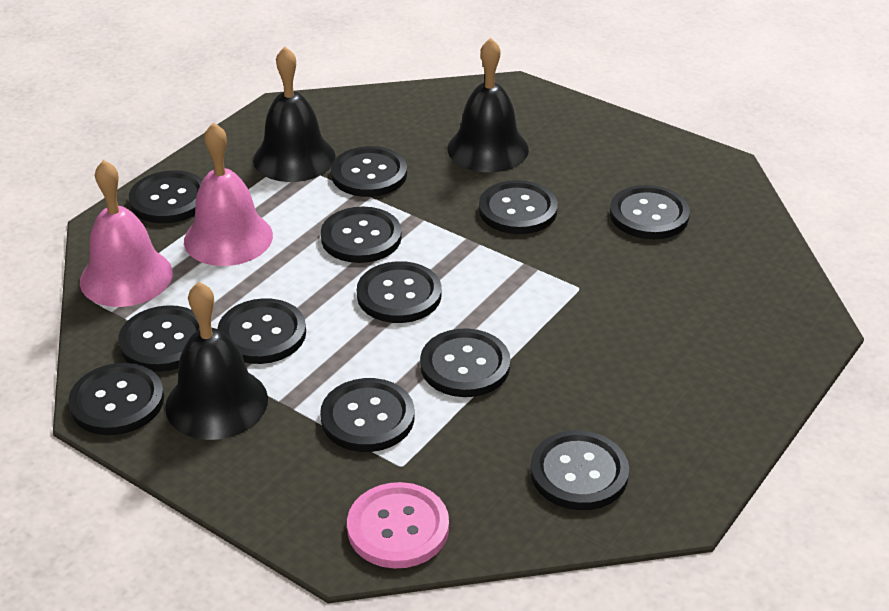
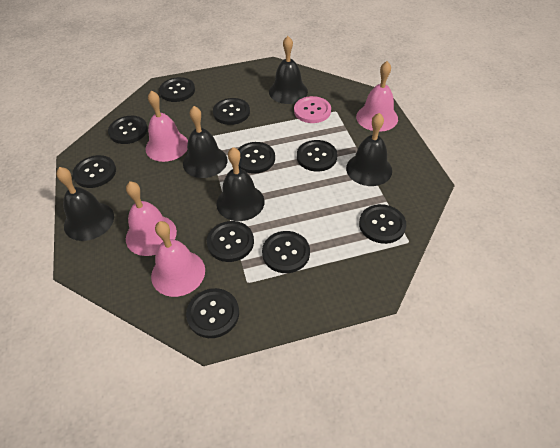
black bell: 3 -> 5
black button: 12 -> 10
pink bell: 2 -> 4

